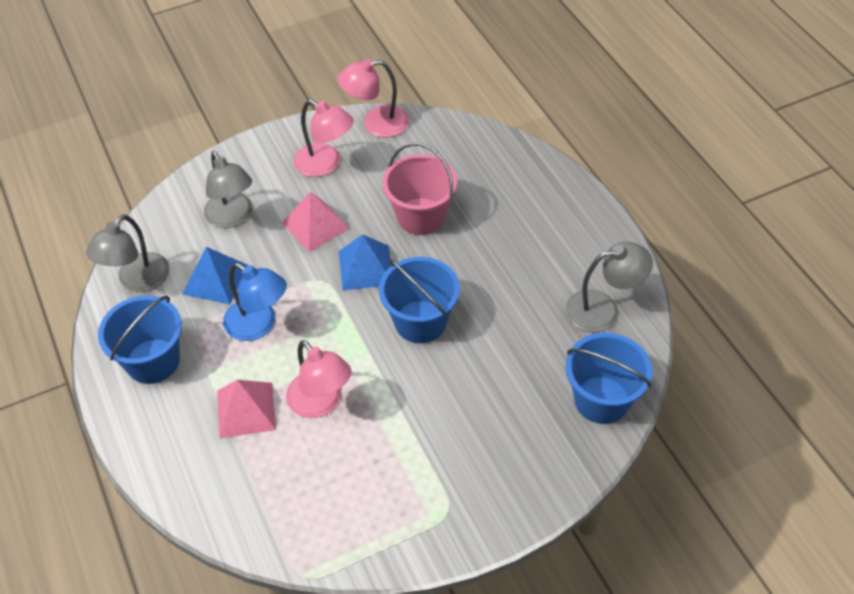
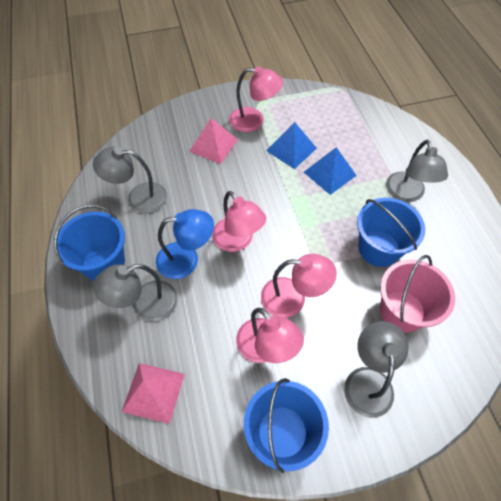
grey lamp: 3 -> 4
pink lamp: 3 -> 4

